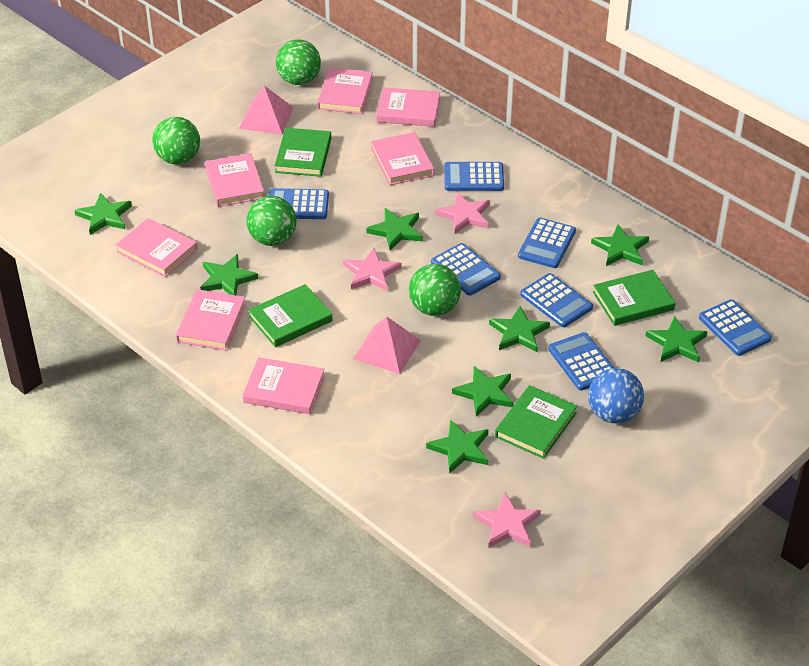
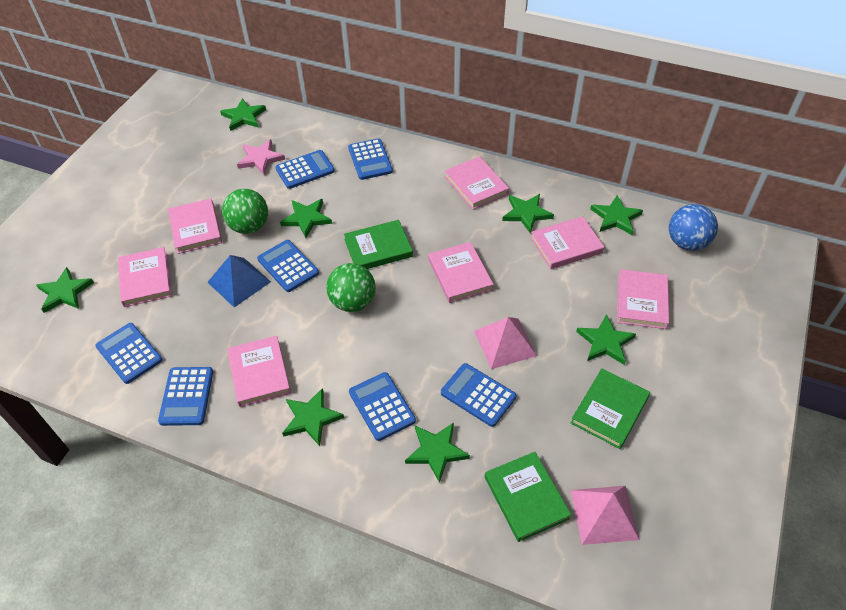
blue pyramid: 0 -> 1
green ball: 4 -> 2
green book: 4 -> 3
pink star: 3 -> 1

